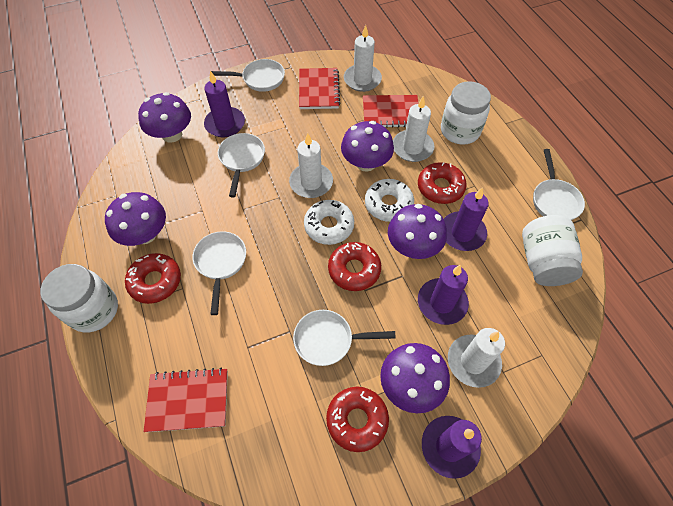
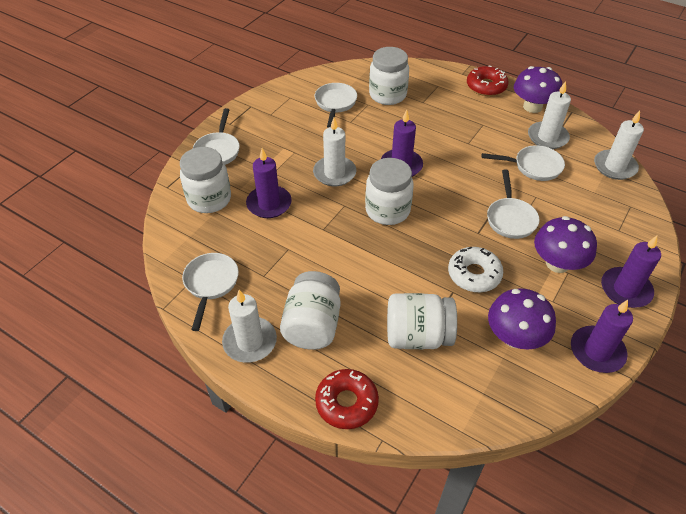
purple mushroom: 5 -> 3
red donut: 4 -> 2
red notebook: 3 -> 0
white donut: 2 -> 1
white jar: 3 -> 5

